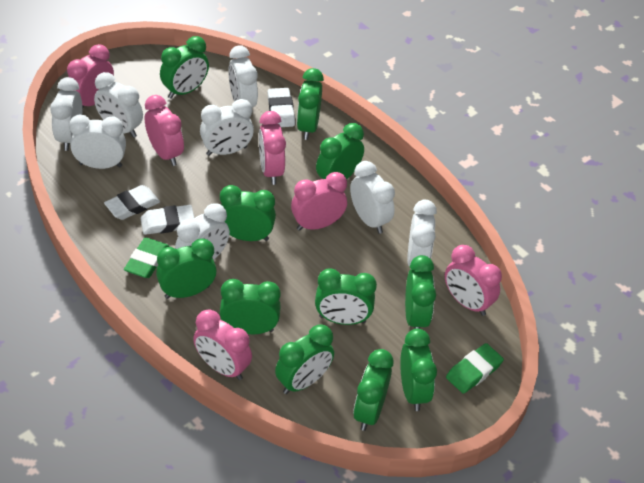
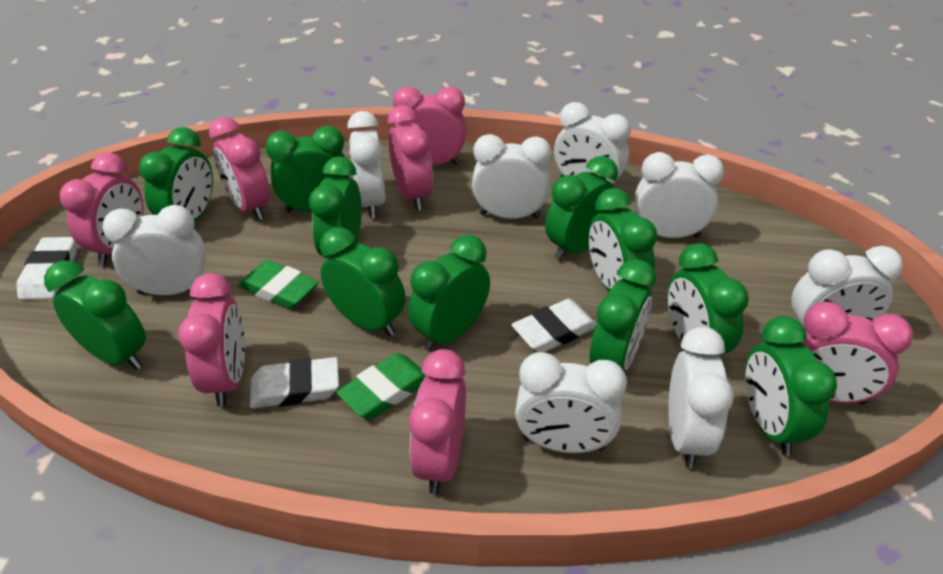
pink clock: 6 -> 7

